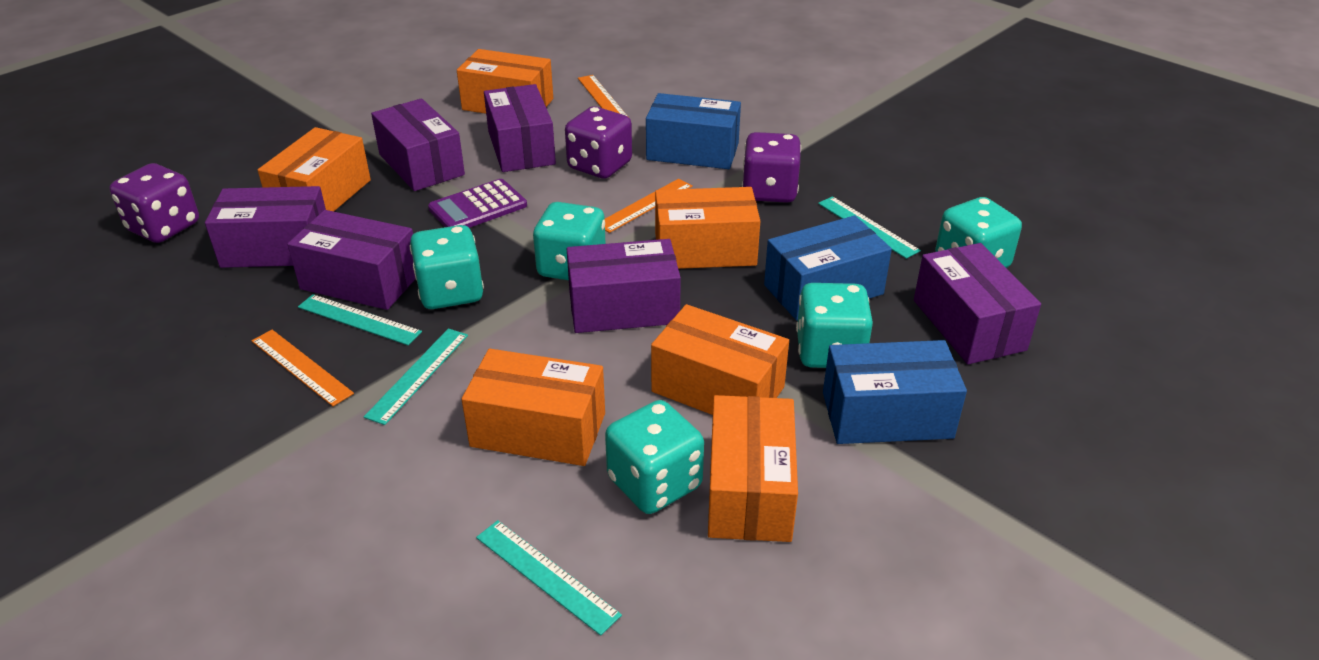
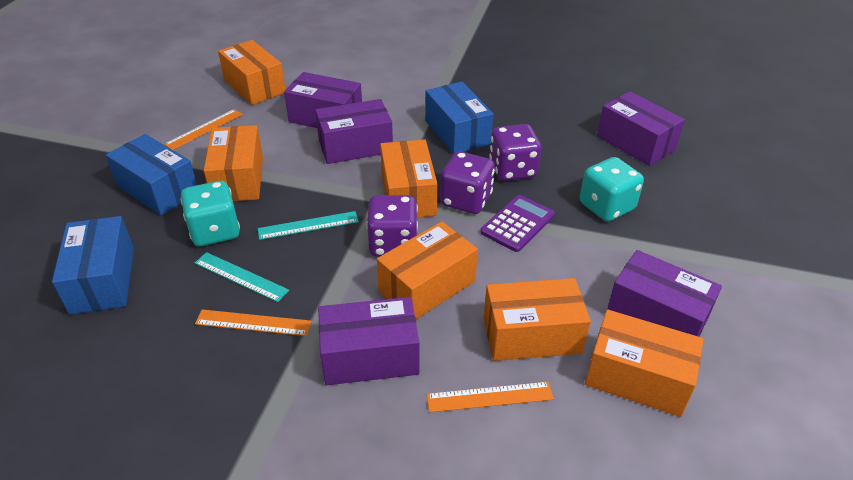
purple box: 6 -> 5
turquoise dice: 5 -> 2
turquoise ruler: 4 -> 2

